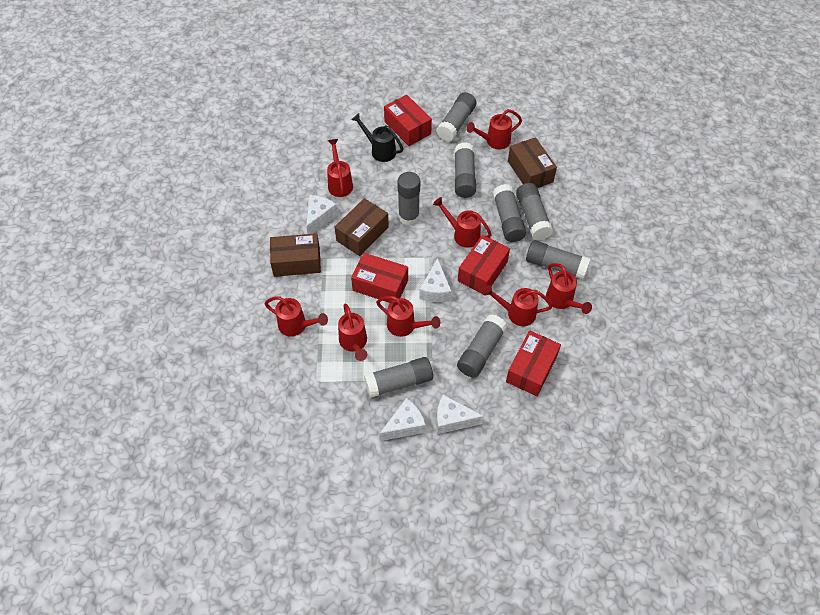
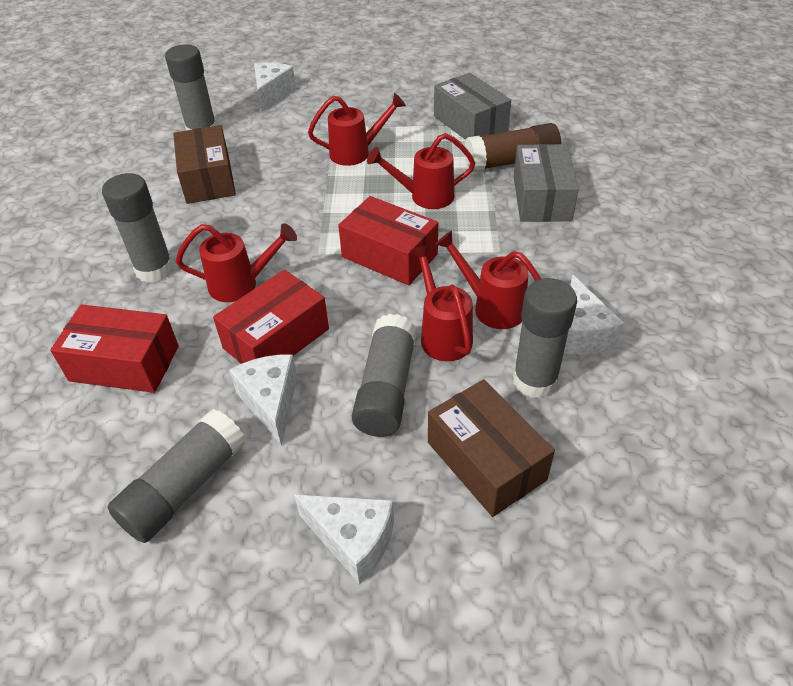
black watering can: 1 -> 0
brown box: 3 -> 2
brown glue stick: 0 -> 1
grey box: 0 -> 2
grey glue stick: 8 -> 5
red box: 4 -> 3
red watering can: 8 -> 5

